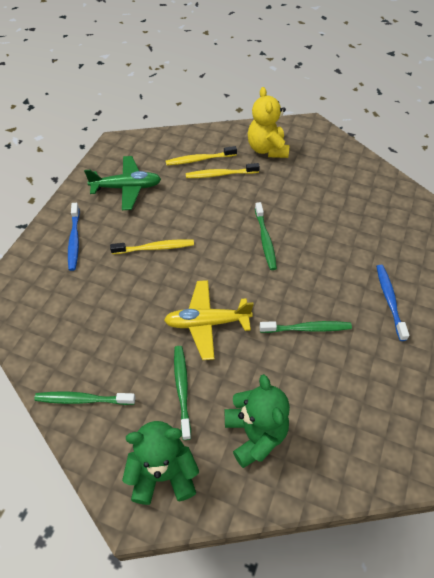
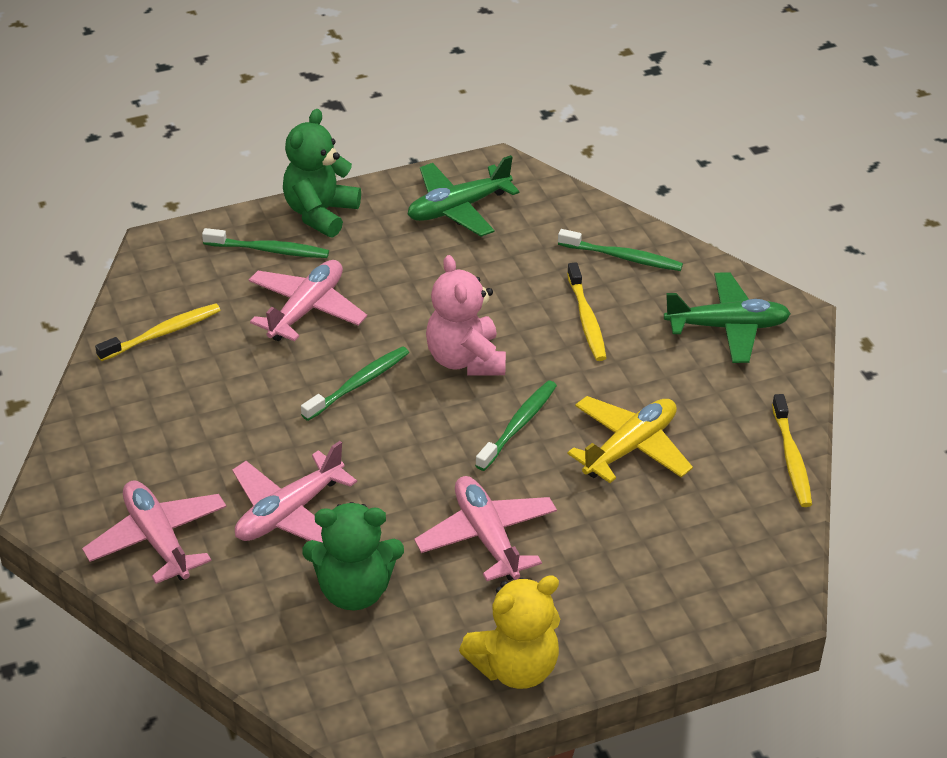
blue toothbrush: 2 -> 0
green plane: 1 -> 2
pink plane: 0 -> 4
pink teddy bear: 0 -> 1

